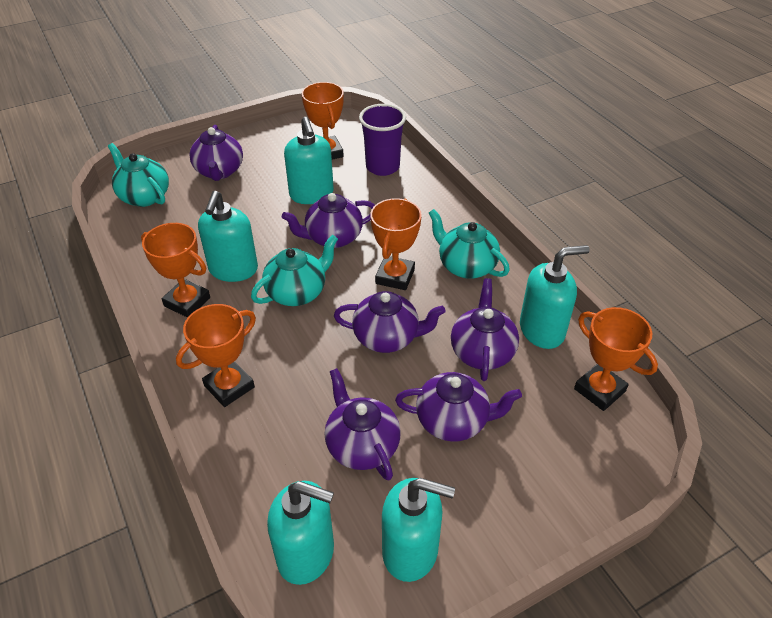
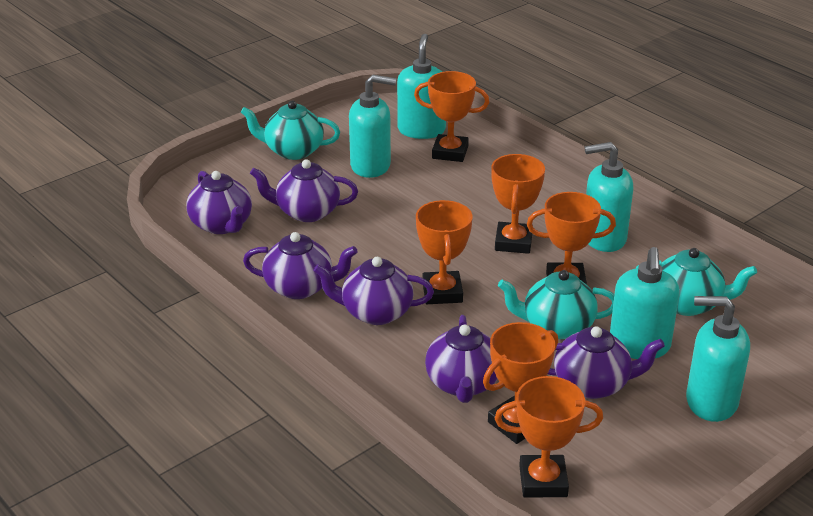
orange trophy: 5 -> 6
purple cup: 1 -> 0

